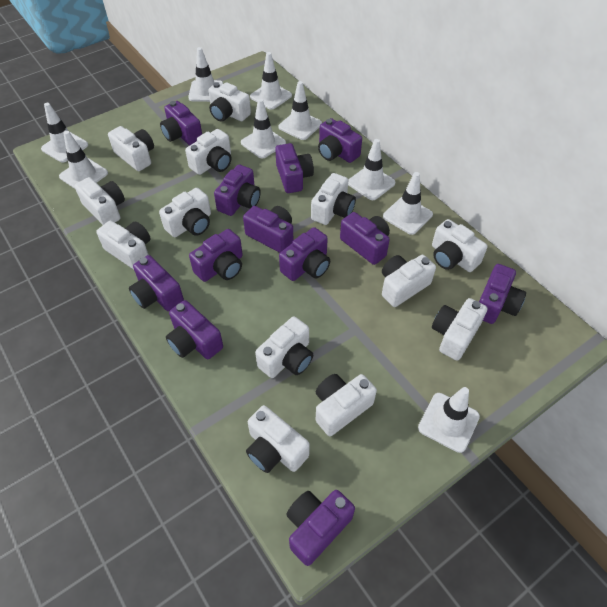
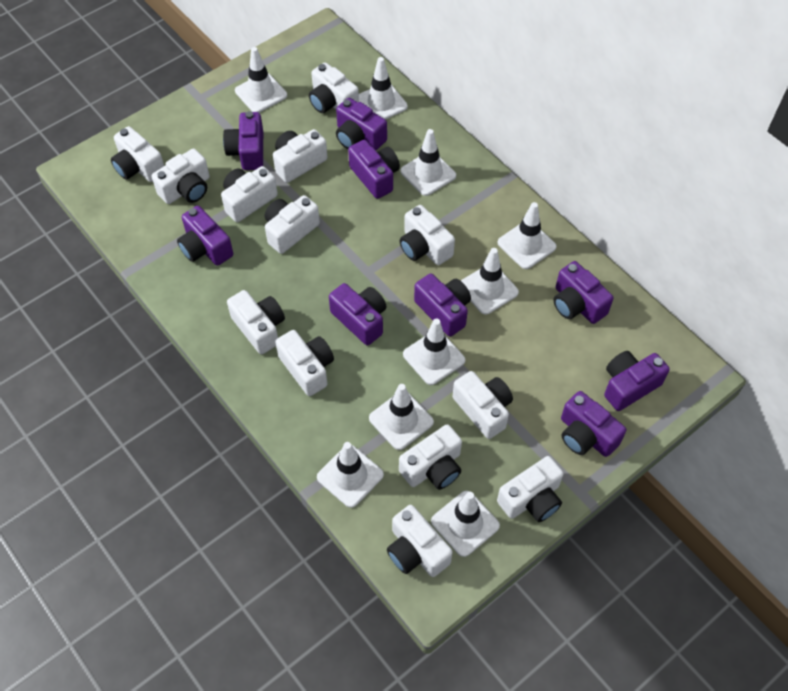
purple camera: 12 -> 9

